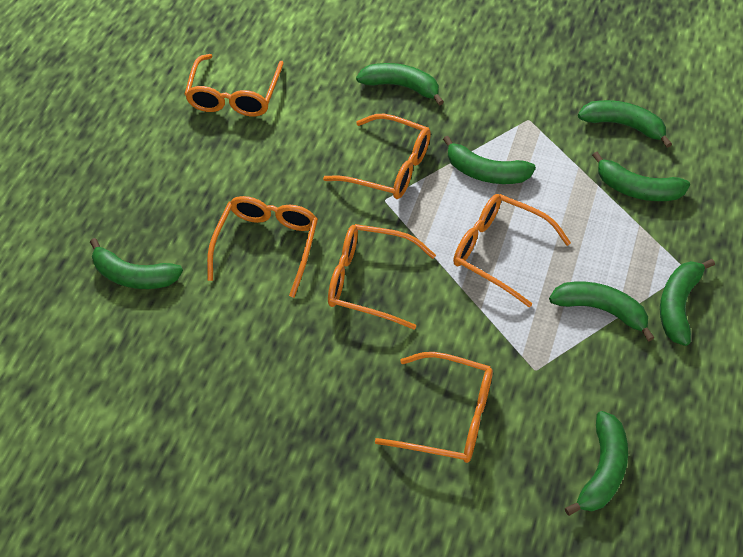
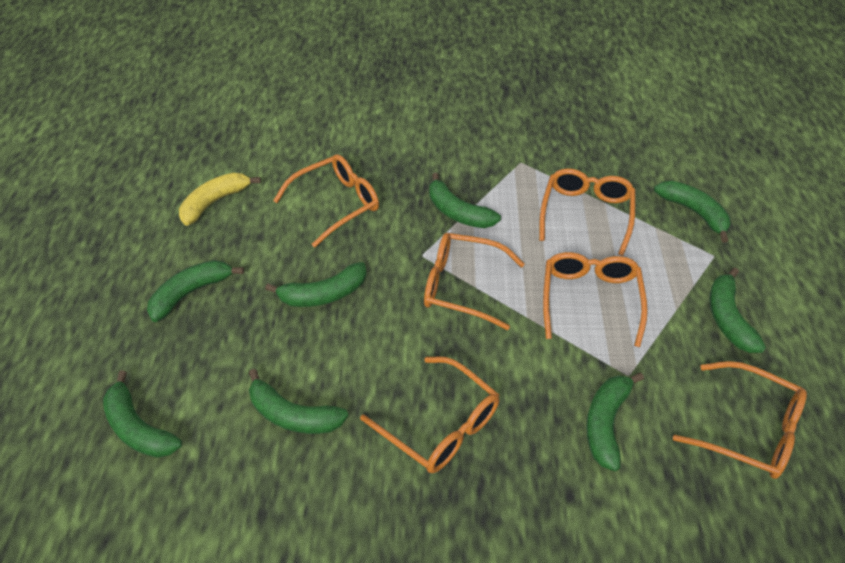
yellow banana: 0 -> 1

